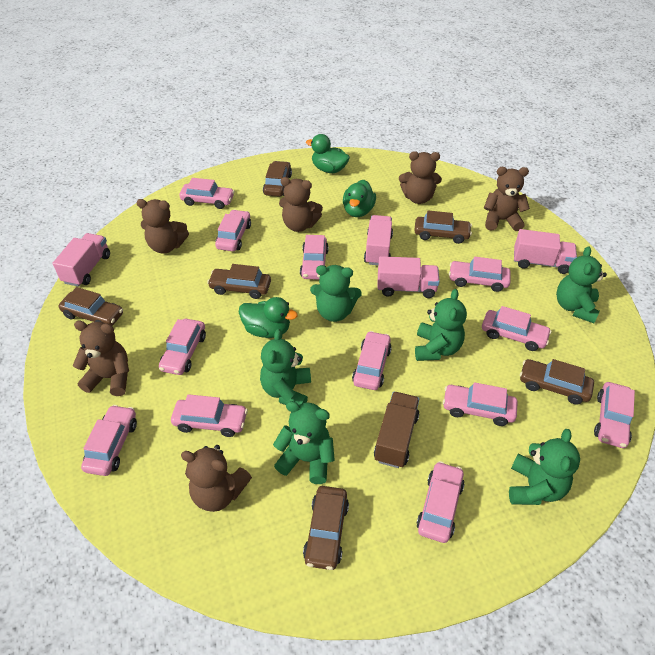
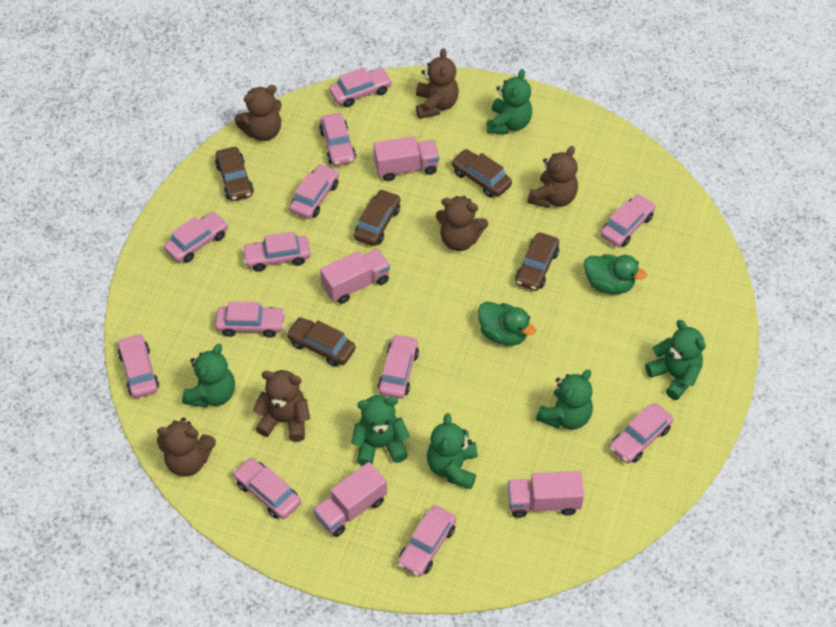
brown car: 6 -> 5
brown truck: 1 -> 0
green duck: 3 -> 2

